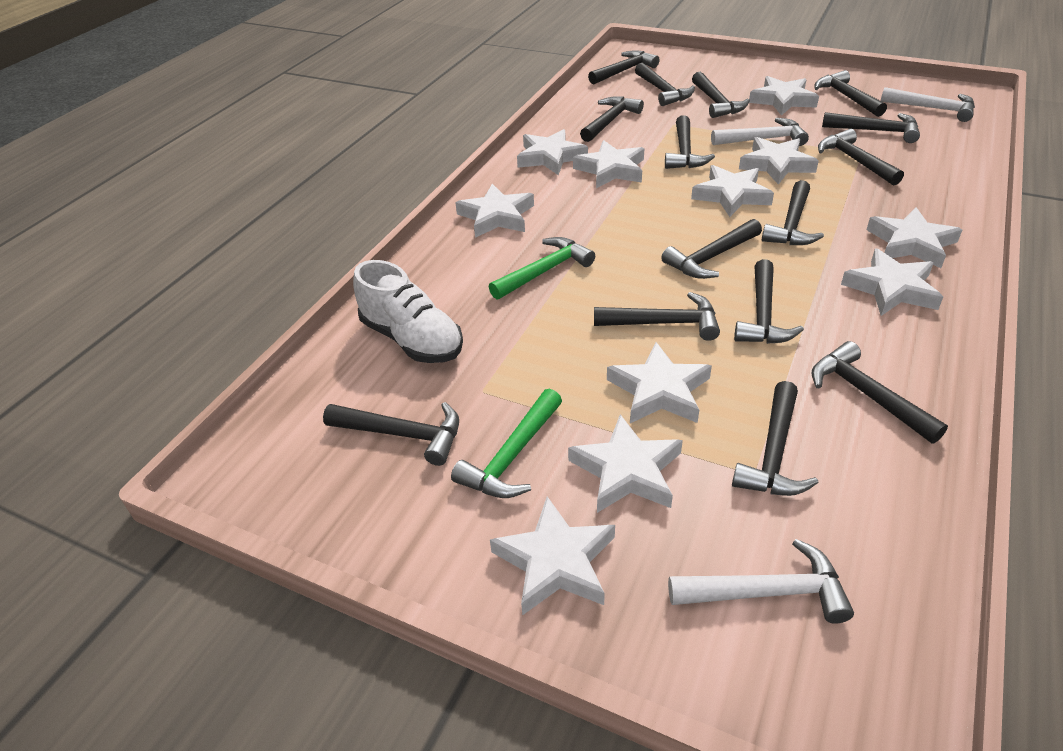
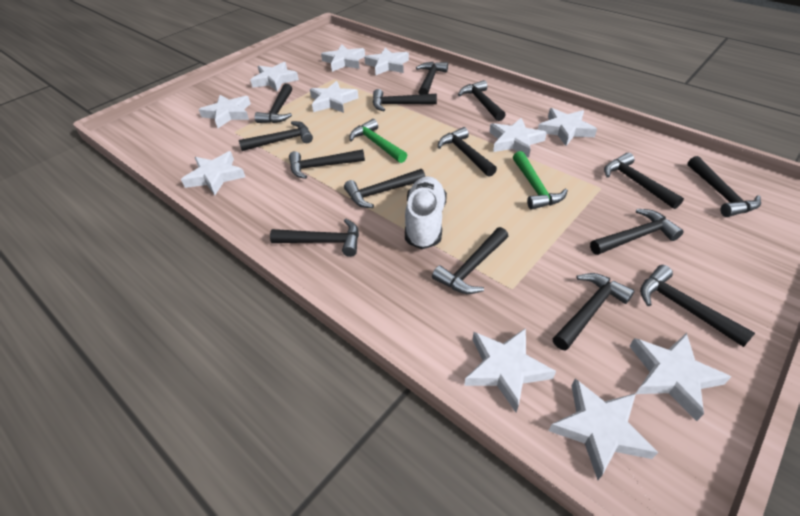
white hammer: 3 -> 0

